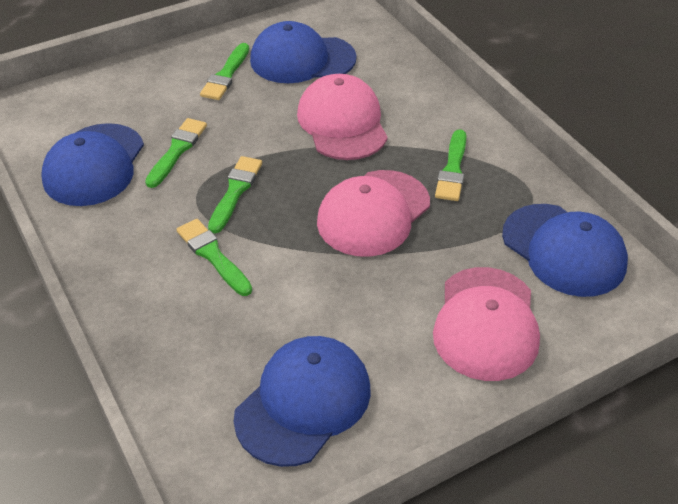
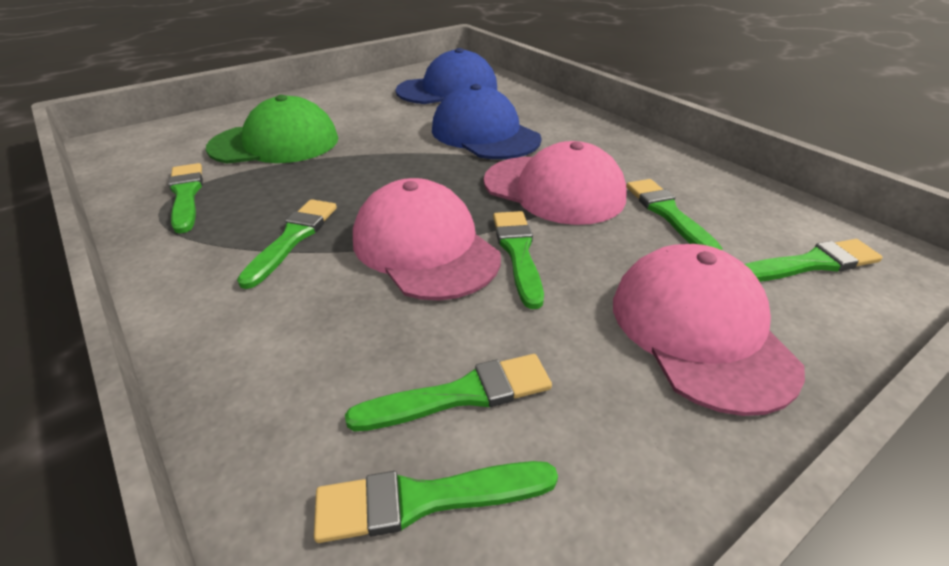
blue cap: 4 -> 2
green brush: 5 -> 7
green cap: 0 -> 1

